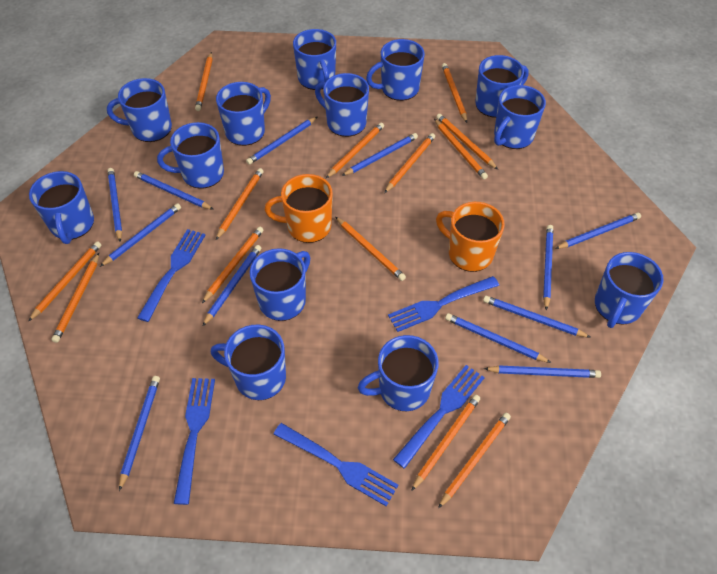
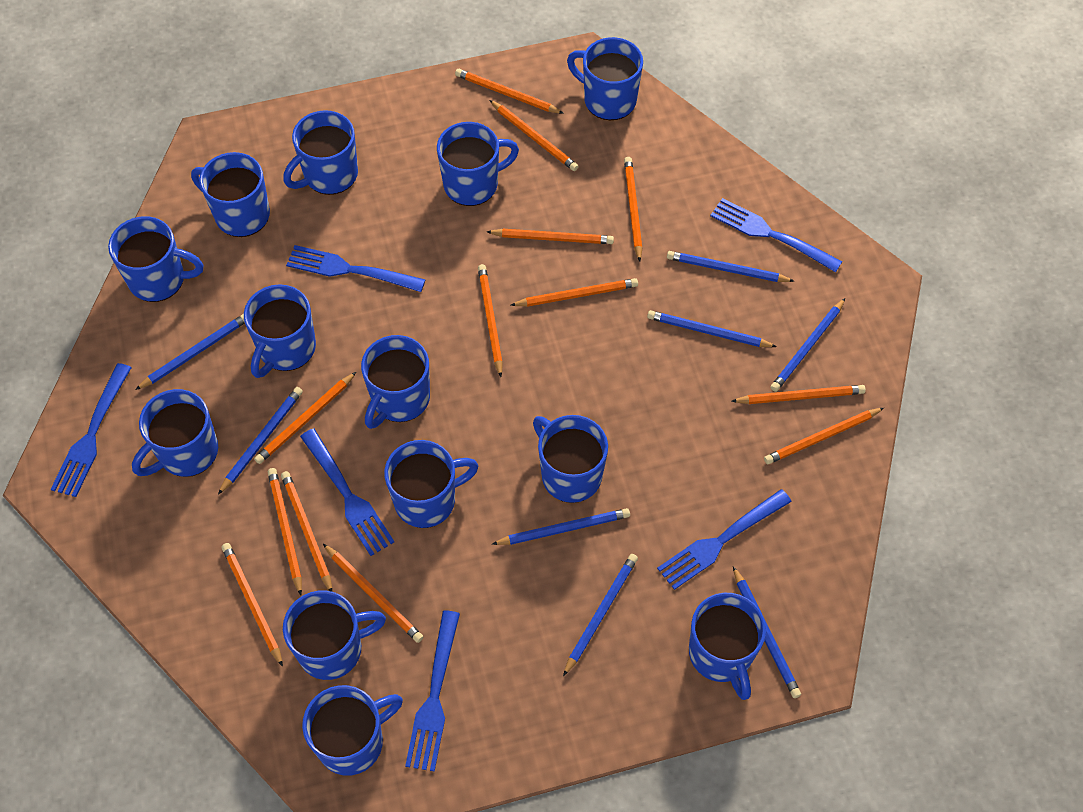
blue fork: 5 -> 6
blue pencil: 12 -> 8
orange mug: 2 -> 0

